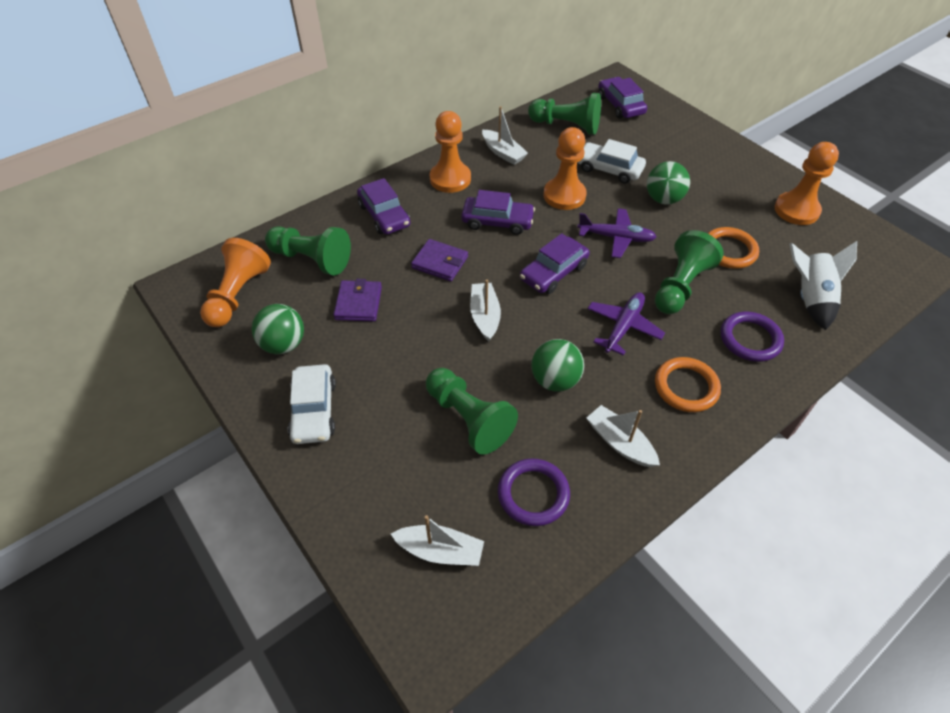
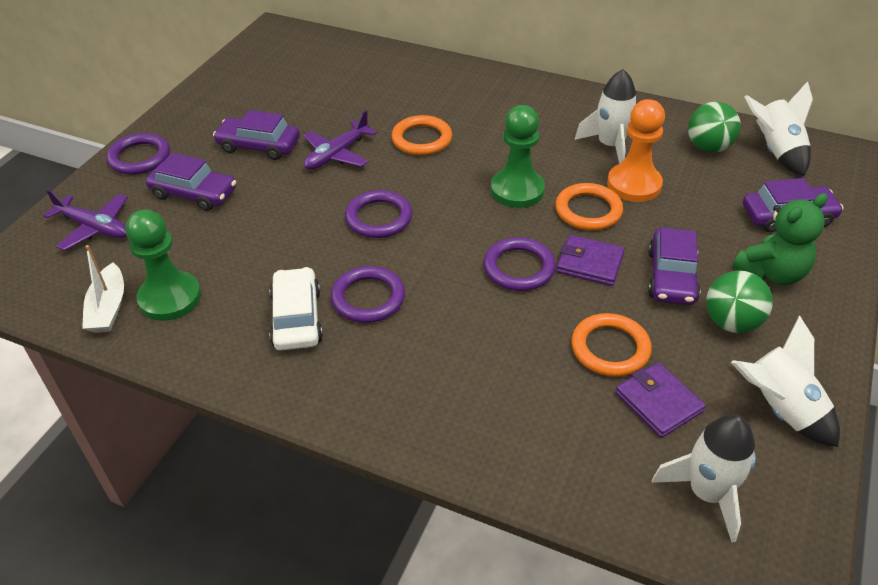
green ball: 3 -> 2
green pawn: 4 -> 2
green teddy bear: 0 -> 1
orange pawn: 4 -> 1
orange ring: 2 -> 3
purple ring: 2 -> 4
white boat: 4 -> 1
white car: 2 -> 1
white rocket: 1 -> 4

